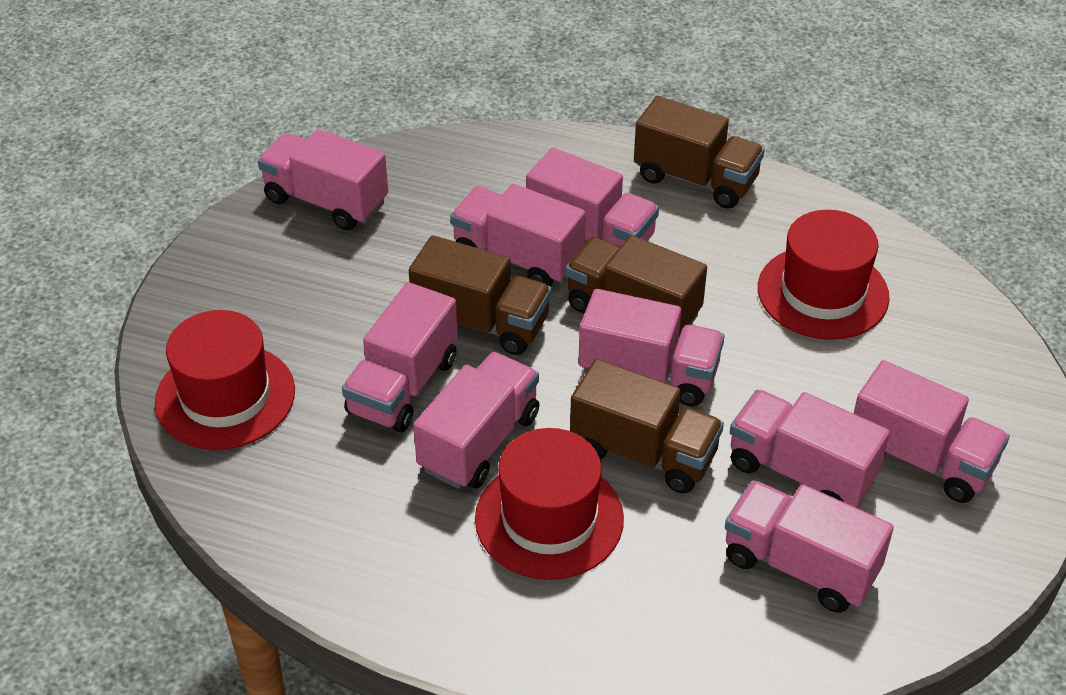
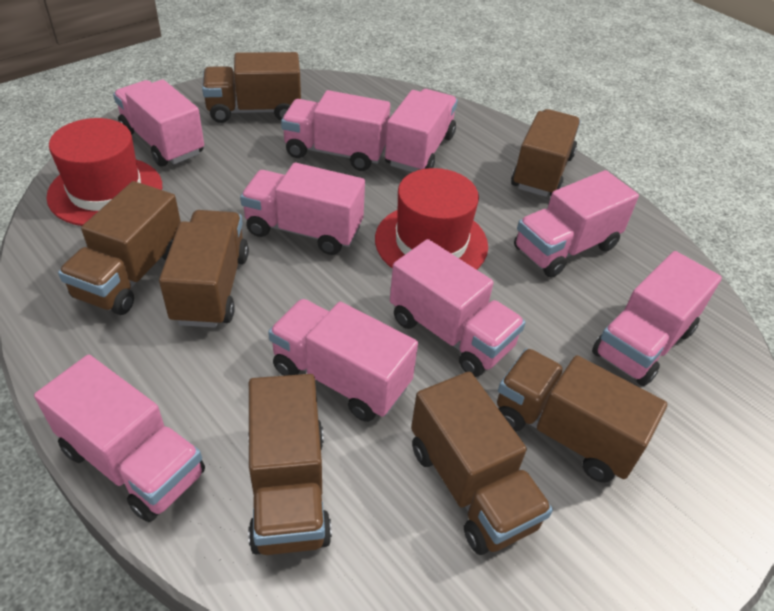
brown truck: 4 -> 7
red hat: 3 -> 2

